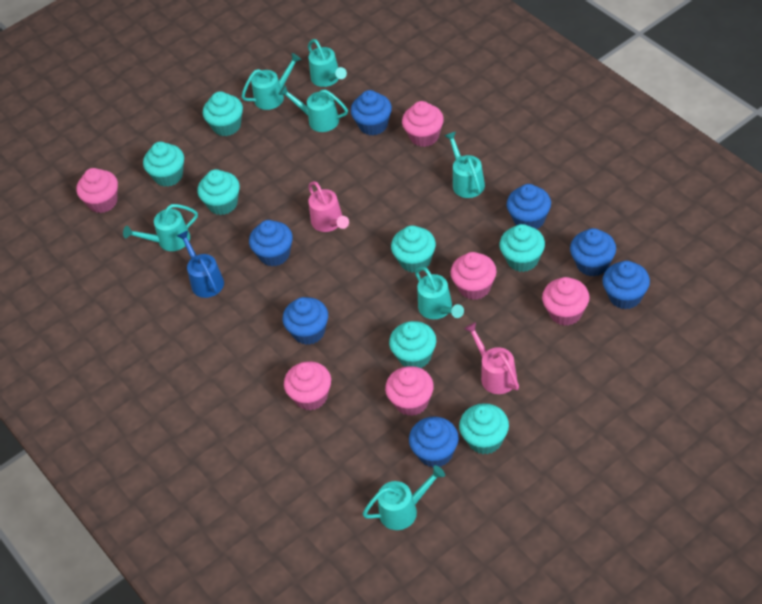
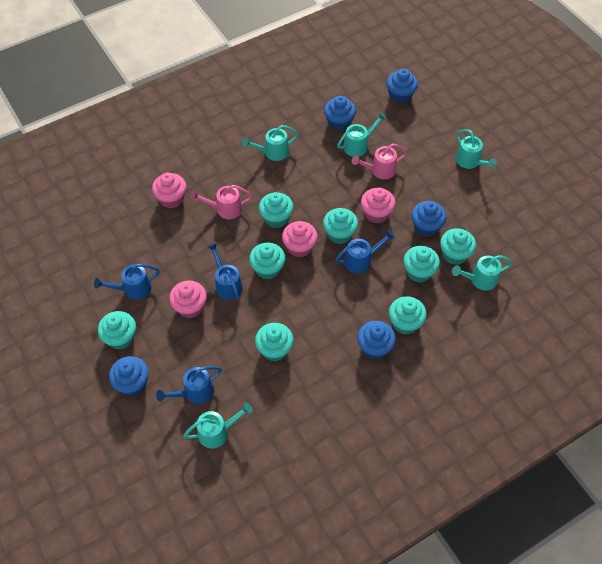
blue cupcake: 7 -> 5
blue watering can: 1 -> 4
pink cupcake: 6 -> 4
turquoise cupcake: 7 -> 8
turquoise watering can: 7 -> 5

